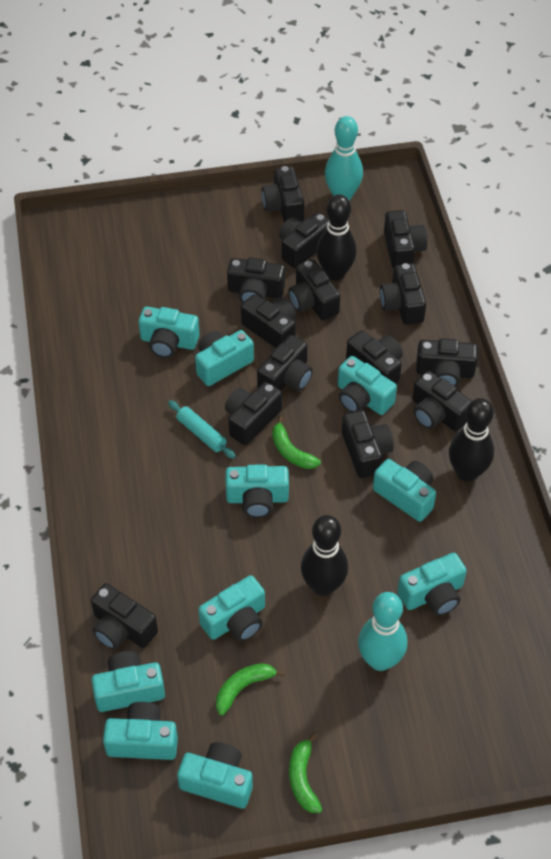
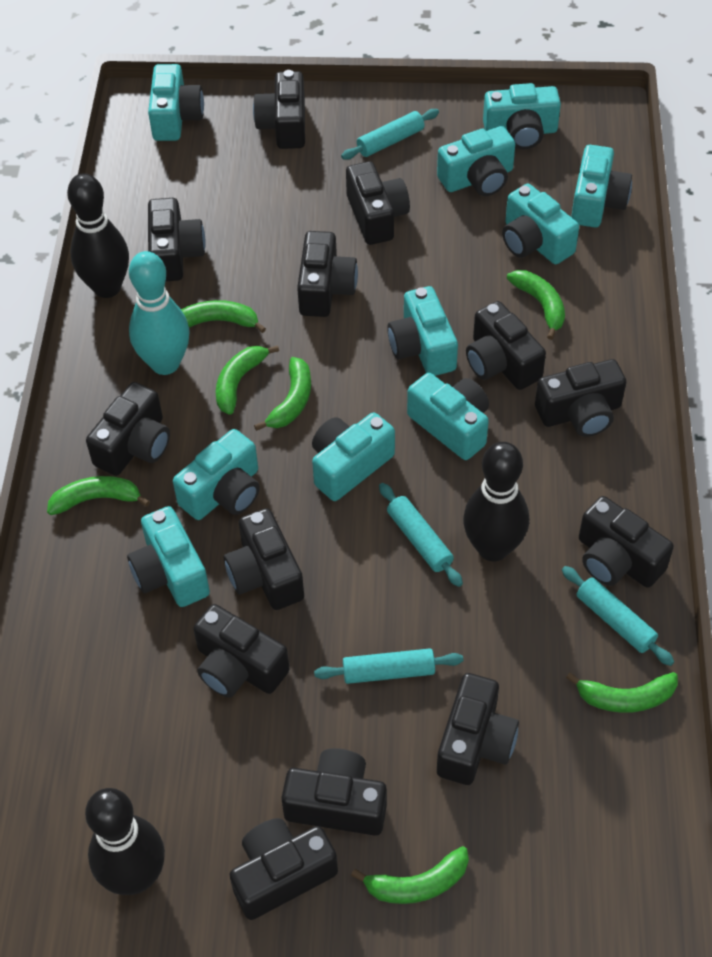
black camera: 14 -> 13
green banana: 3 -> 7
turquoise bowling pin: 2 -> 1
turquoise rolling pin: 1 -> 4

